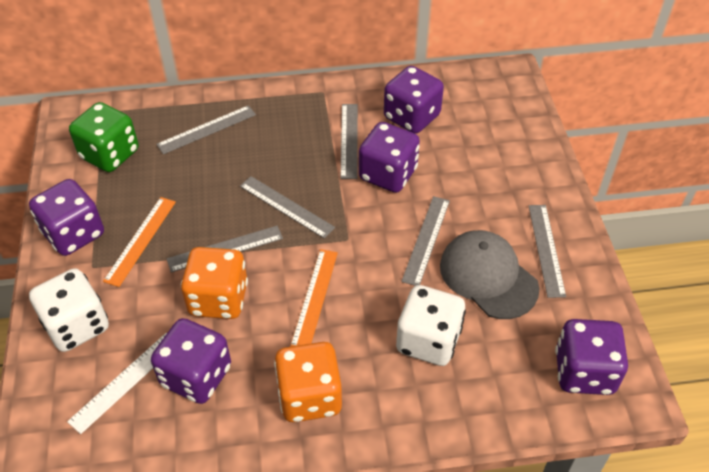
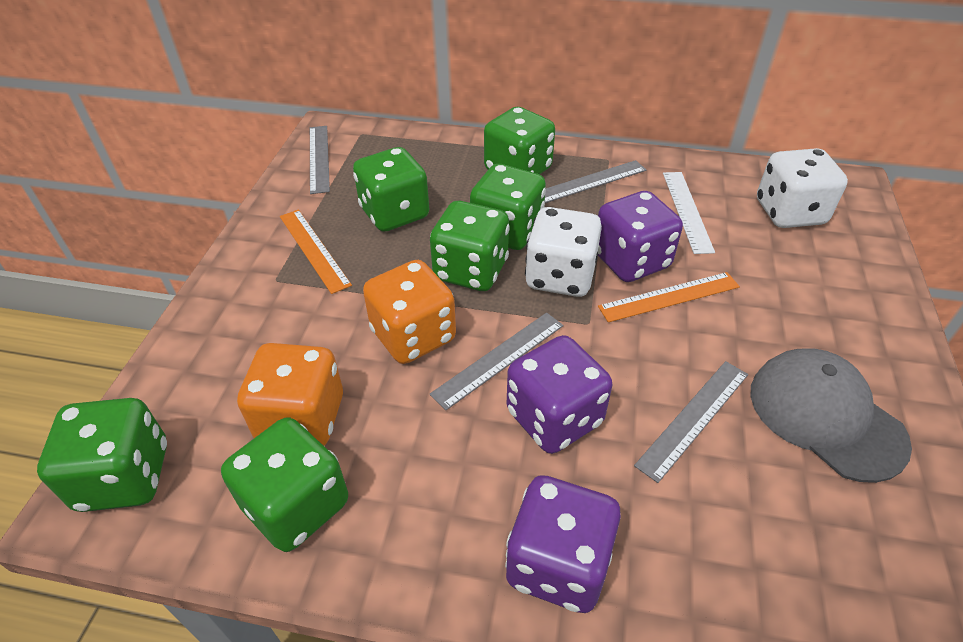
green dice: 1 -> 6
grey ruler: 6 -> 4
purple dice: 5 -> 3

